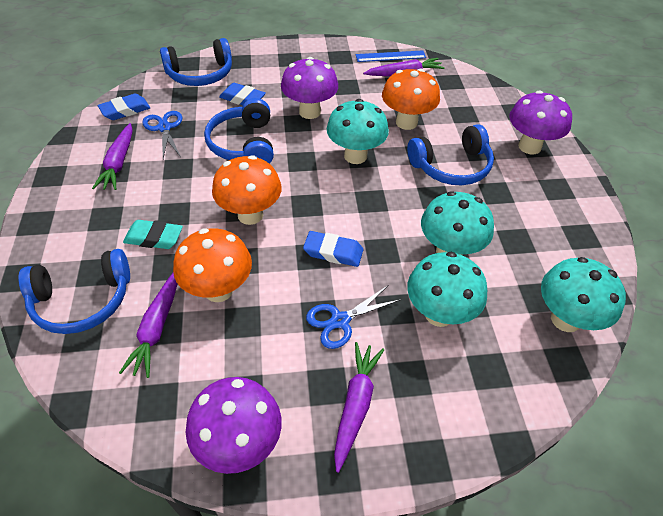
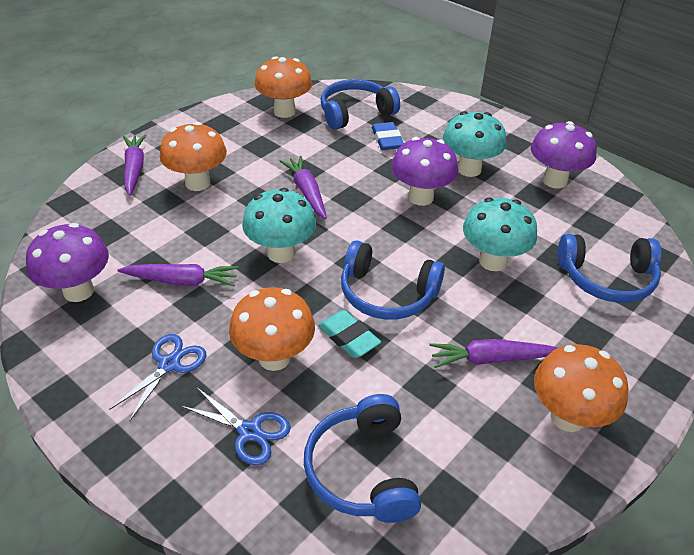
blue eraser: 3 -> 1
blue ruler: 1 -> 0
orange mushroom: 3 -> 4
turquoise mushroom: 4 -> 3

